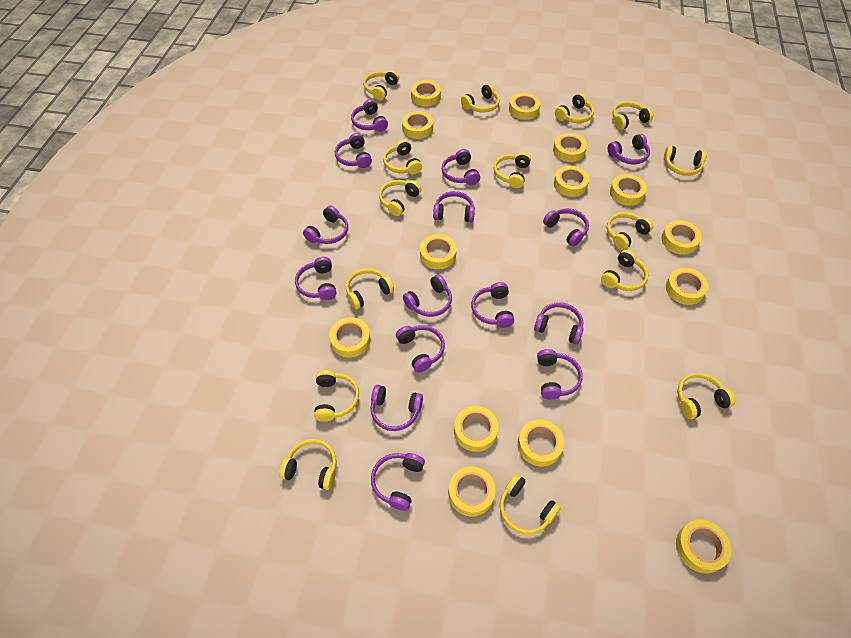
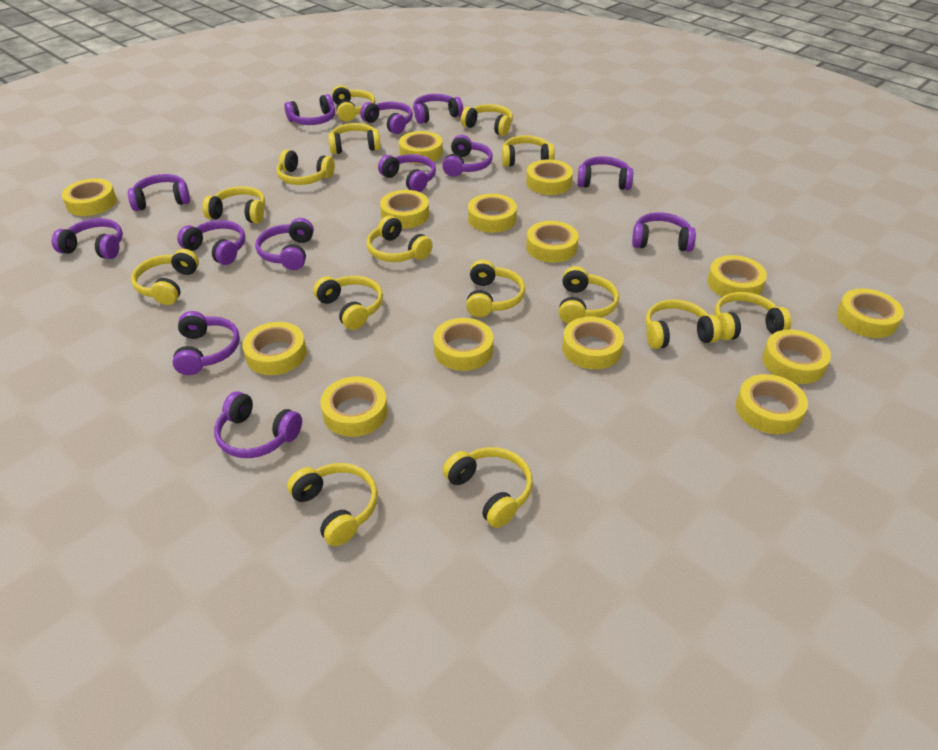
purple headphones: 15 -> 13

